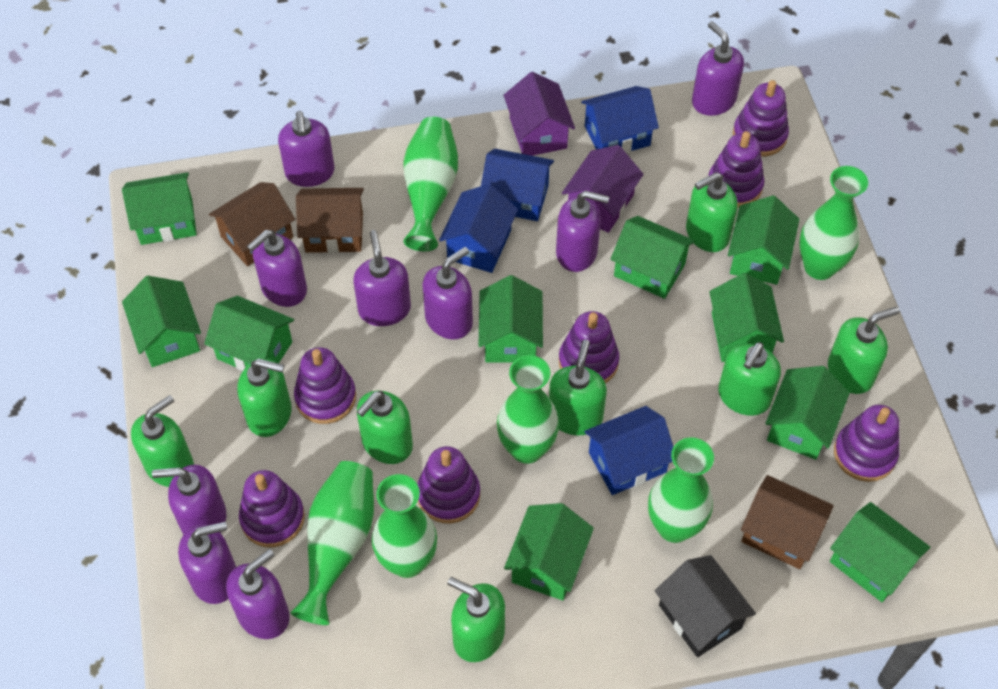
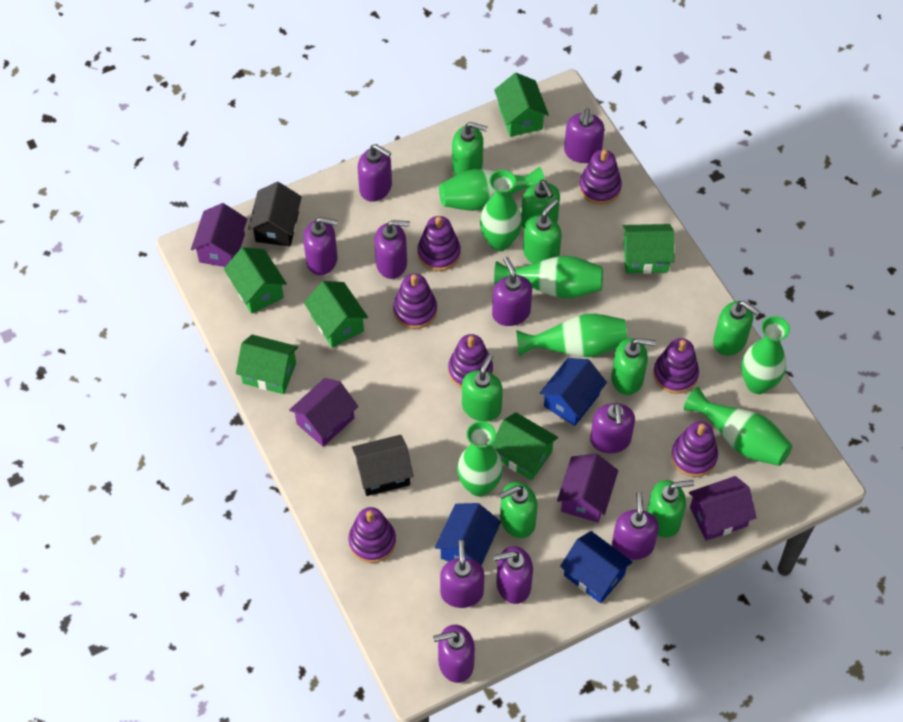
black house: 1 -> 2
blue house: 4 -> 3
brown house: 3 -> 0
green house: 10 -> 6
green vase: 6 -> 7
purple house: 2 -> 4
purple soap dispenser: 9 -> 10

